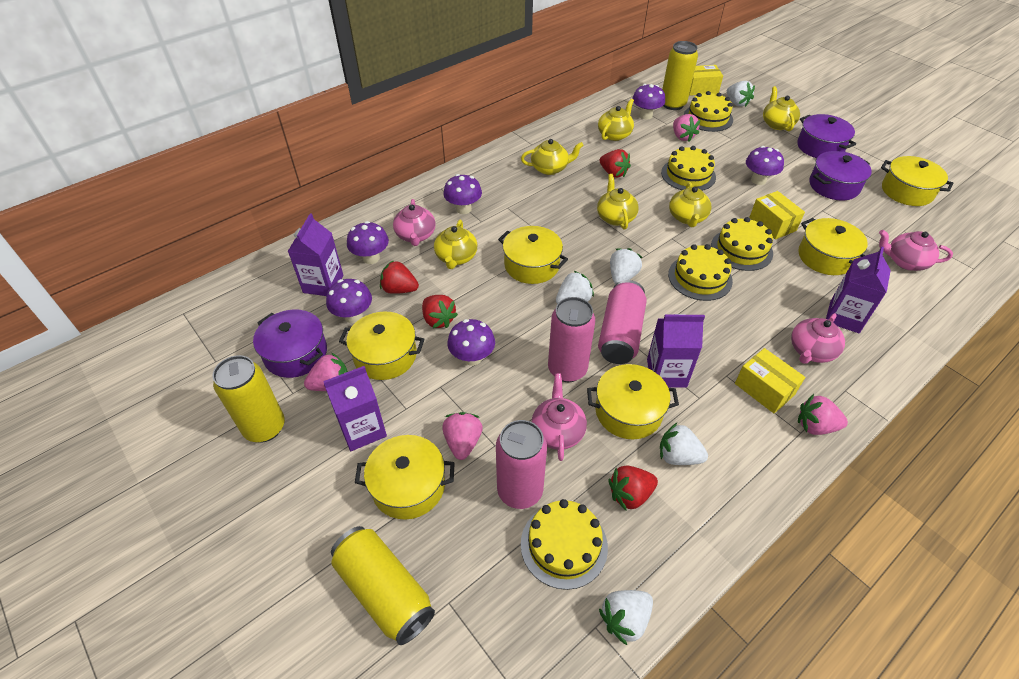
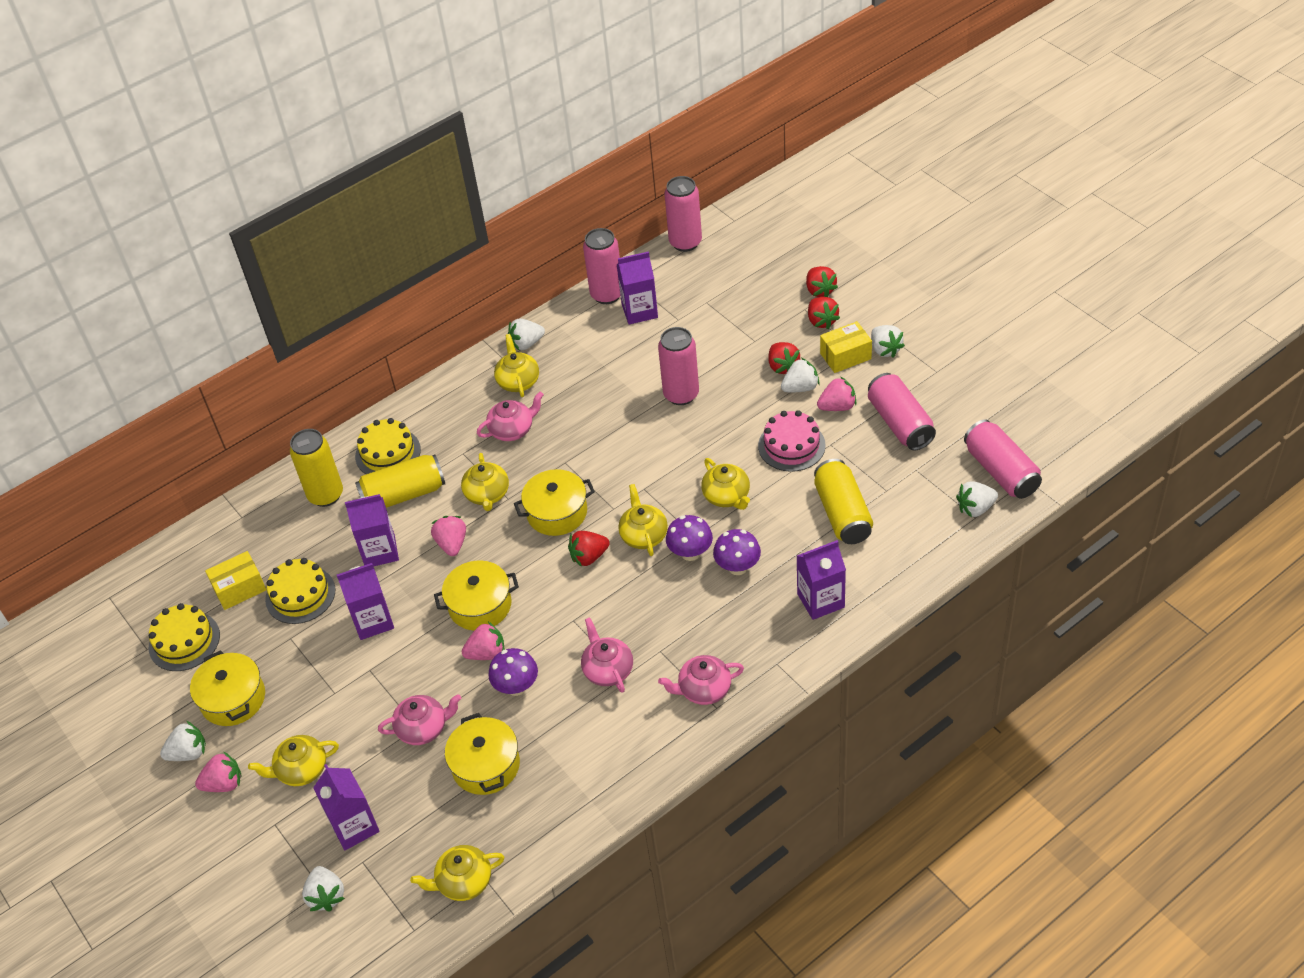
pink cake: 0 -> 1
pink can: 3 -> 5
purple carton: 4 -> 5
purple mushroom: 6 -> 3
purple pot: 3 -> 0
white strawberry: 5 -> 6
yellow box: 3 -> 2
yellow cake: 5 -> 3
yellow pot: 6 -> 4

